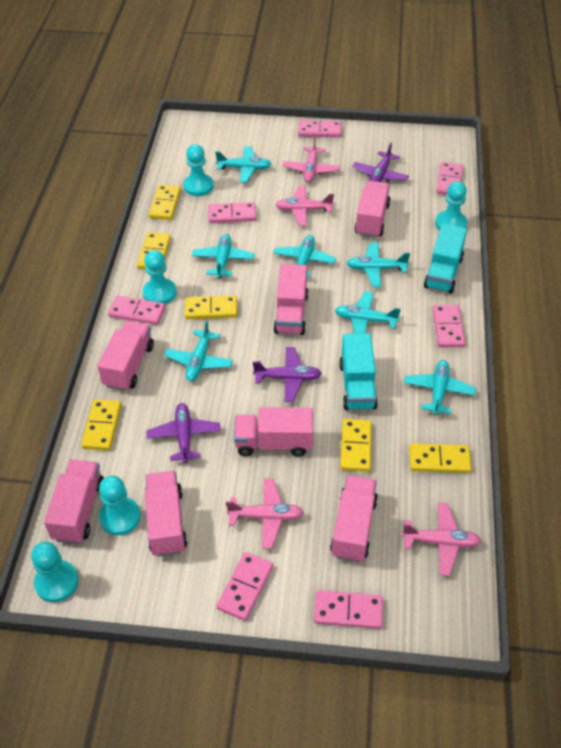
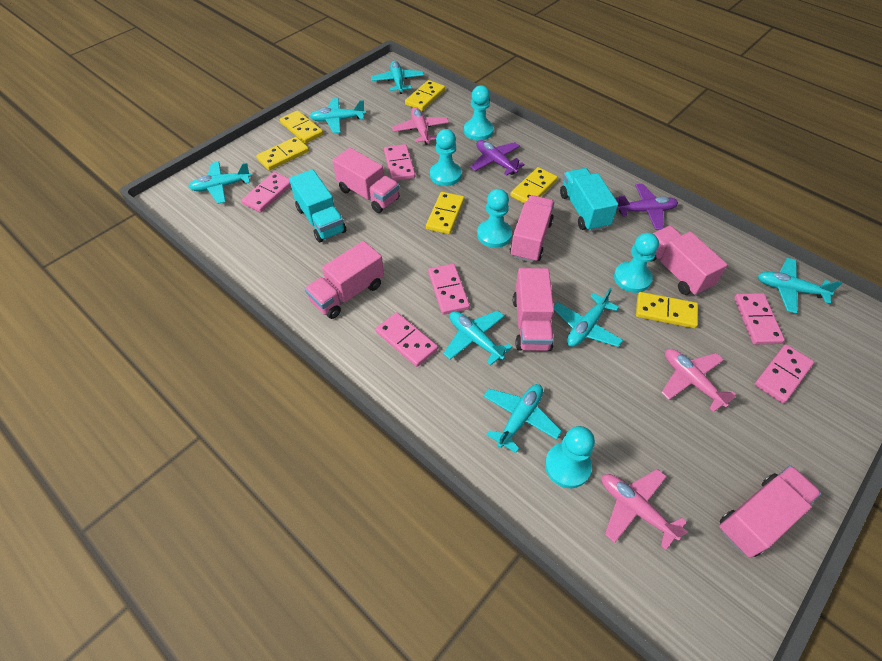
pink domino: 7 -> 6
pink plane: 4 -> 3
pink truck: 7 -> 6
purple plane: 3 -> 2

